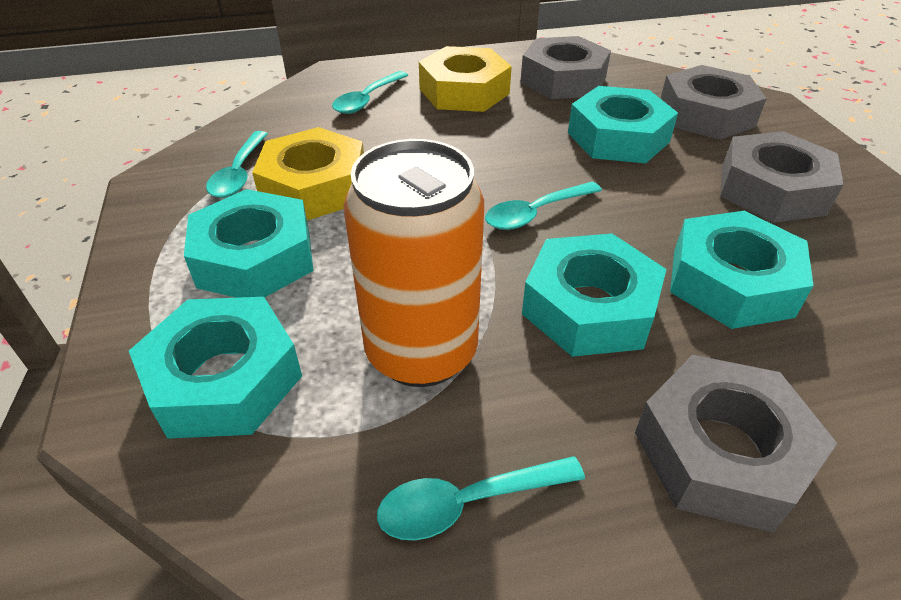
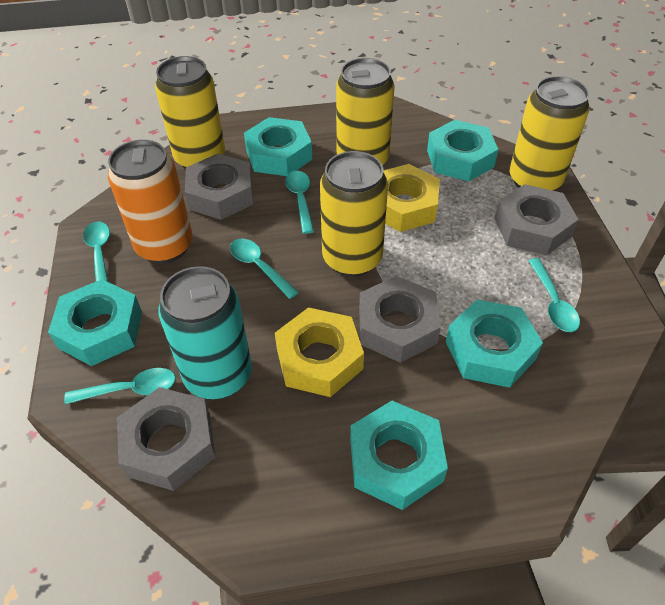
turquoise can: 0 -> 1
turquoise spoon: 4 -> 5
yellow can: 0 -> 4

